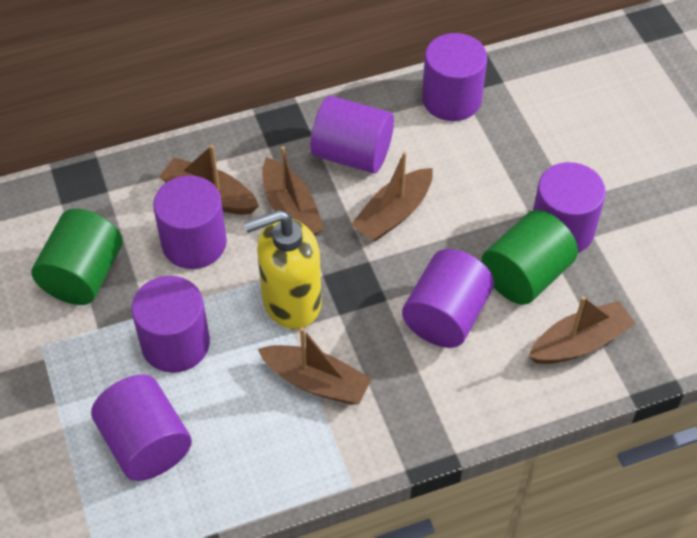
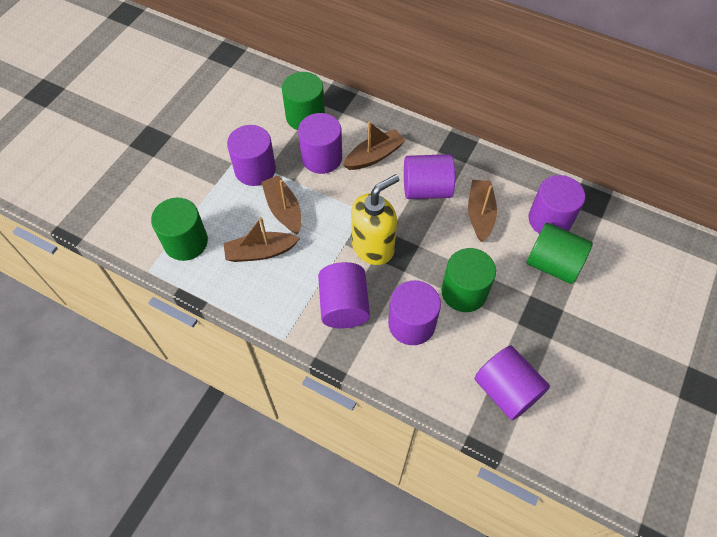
brown boat: 5 -> 4
green cylinder: 2 -> 4

